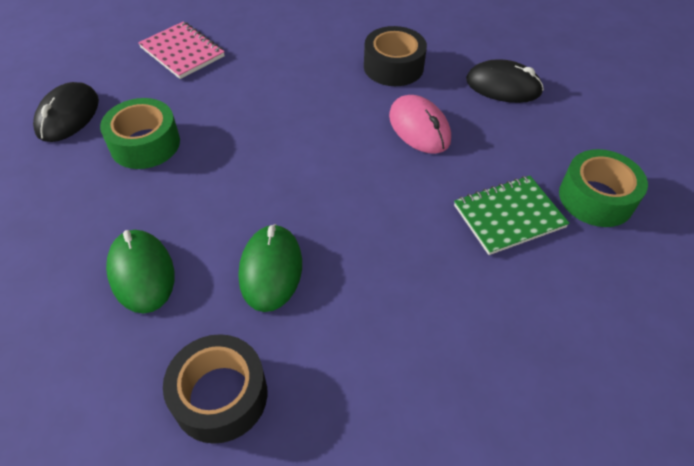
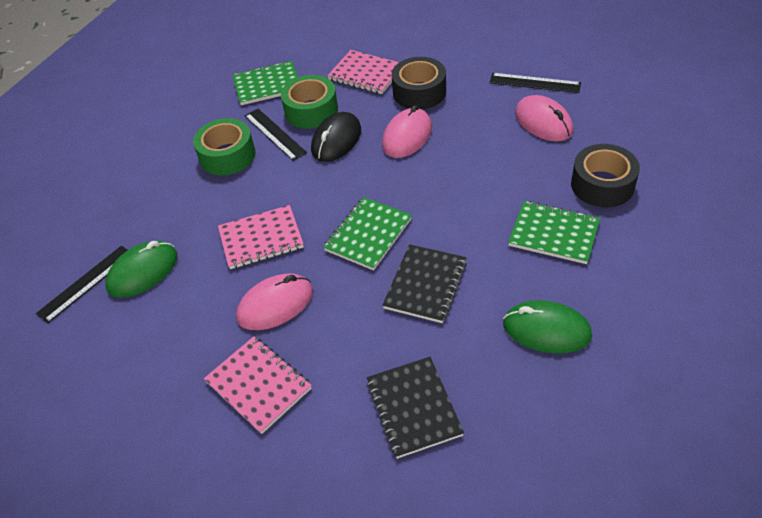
black mouse: 2 -> 1
black notebook: 0 -> 2
black ruler: 0 -> 3
green notebook: 1 -> 3
pink mouse: 1 -> 3
pink notebook: 1 -> 3

